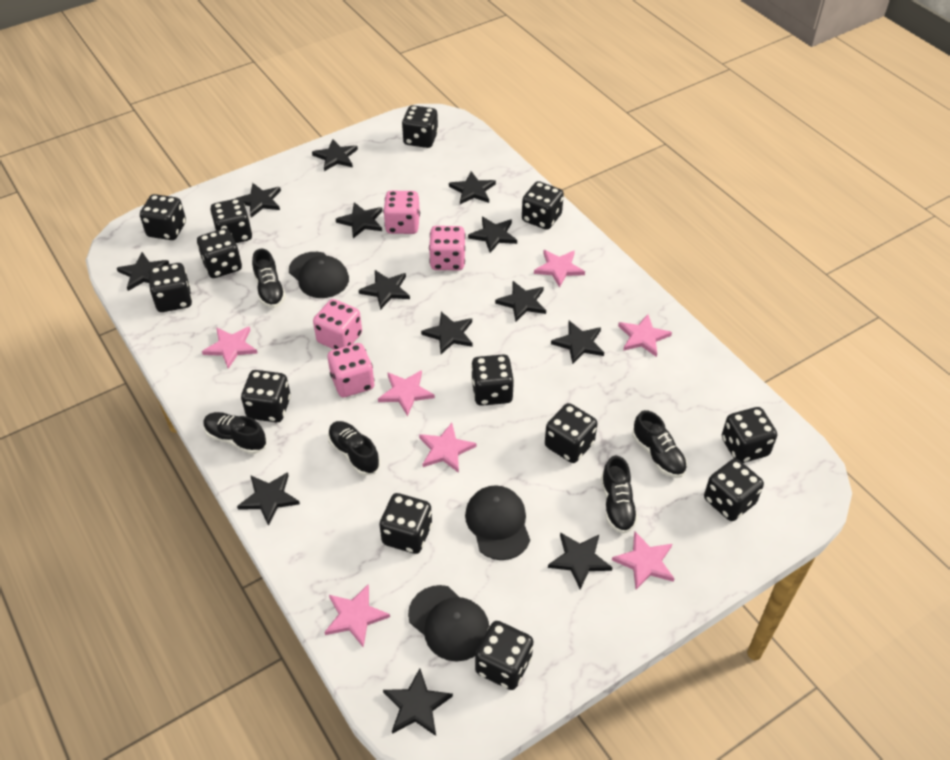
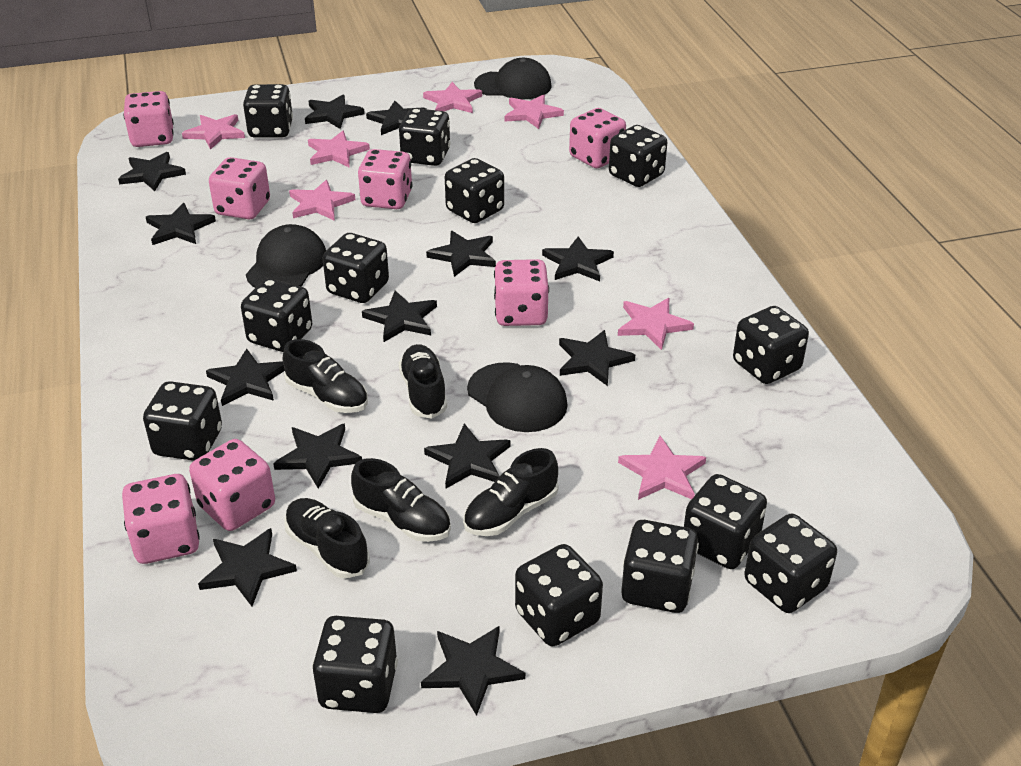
pink dice: 4 -> 7

